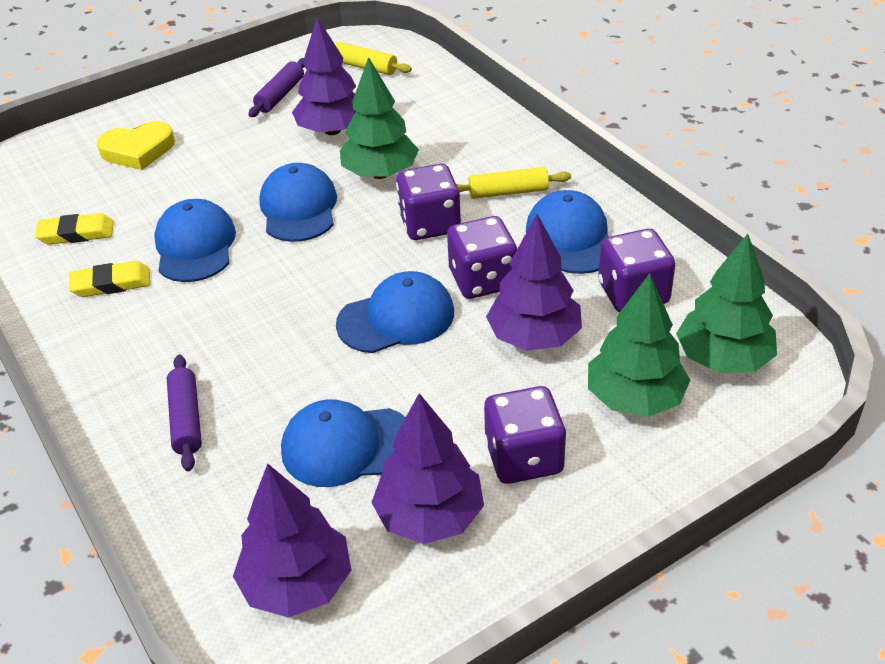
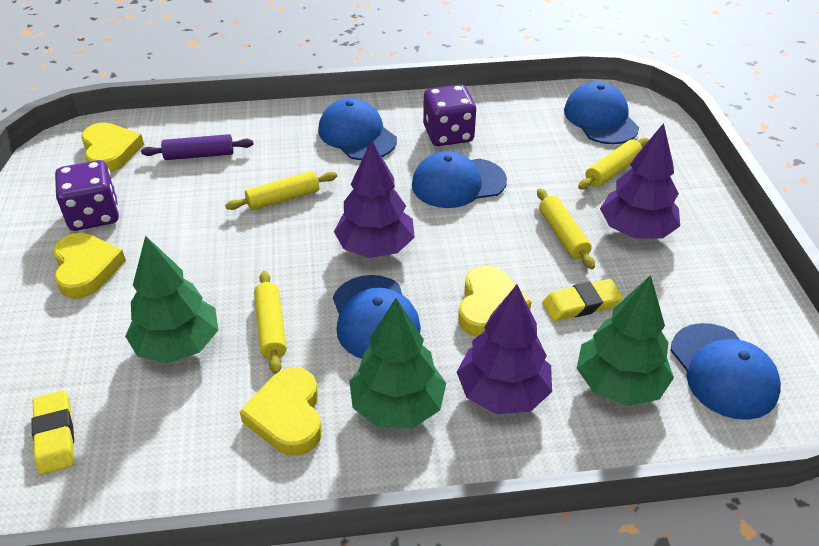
purple dice: 4 -> 2
purple rolling pin: 2 -> 1
purple tree: 4 -> 3
yellow heart: 1 -> 4
yellow rolling pin: 2 -> 4

